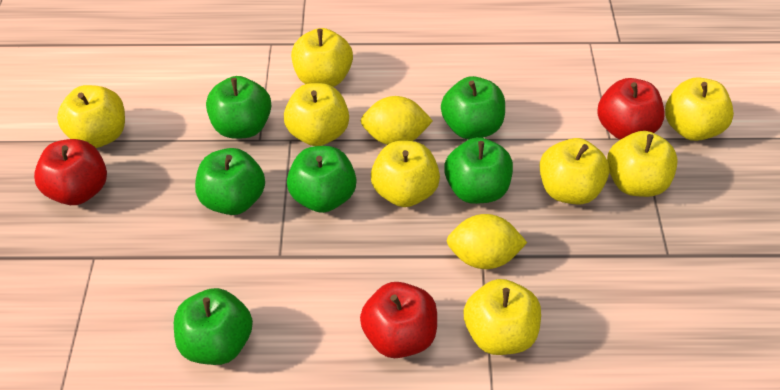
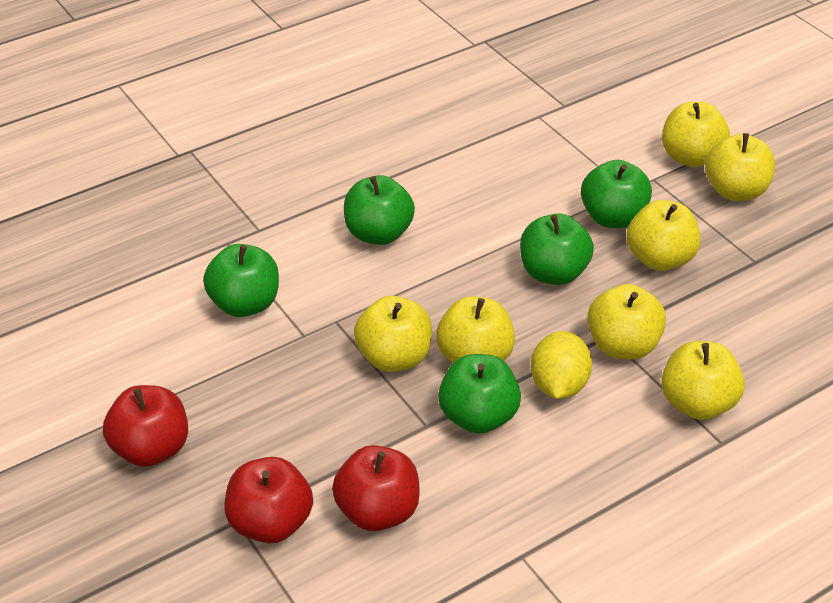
green apple: 6 -> 5
yellow apple: 8 -> 7
yellow lemon: 2 -> 1

